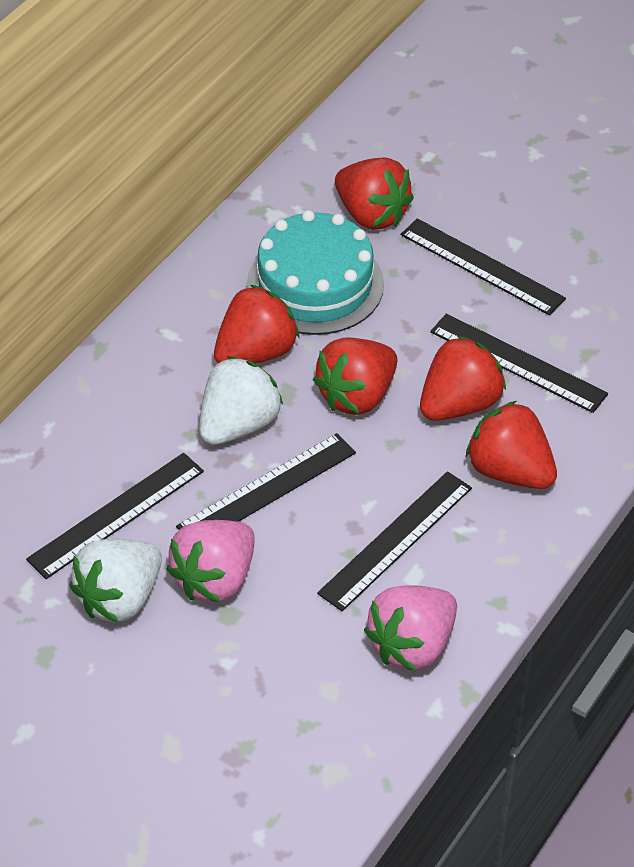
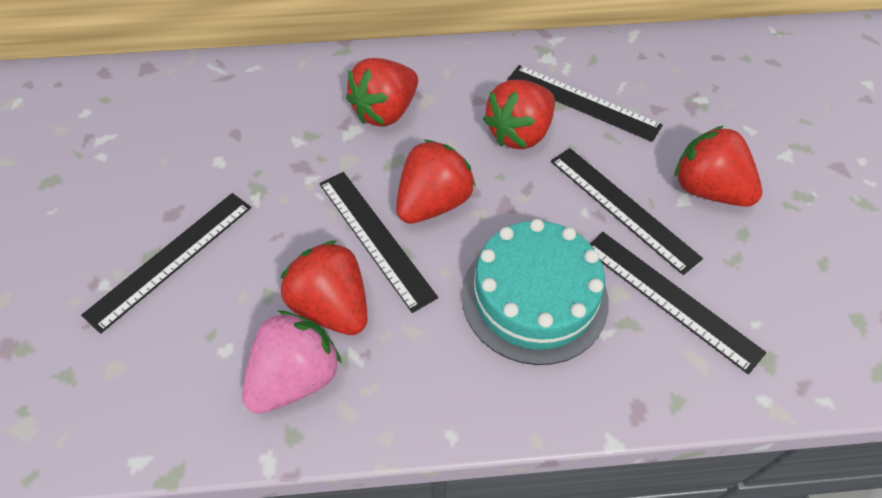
pink strawberry: 2 -> 1
white strawberry: 2 -> 0

